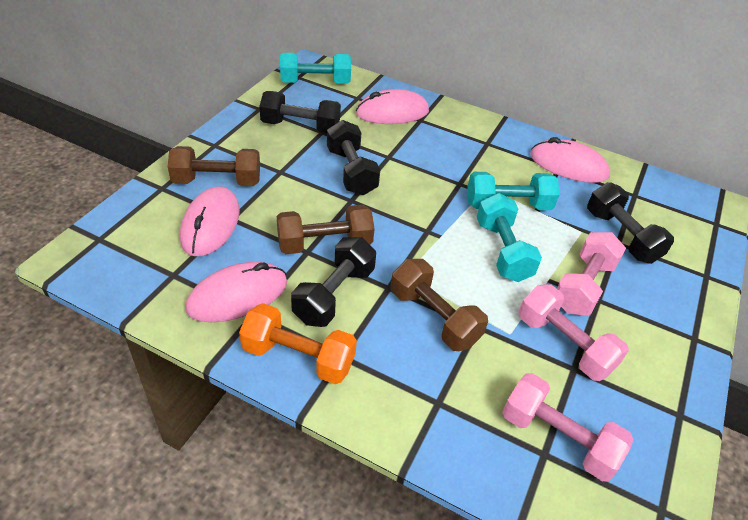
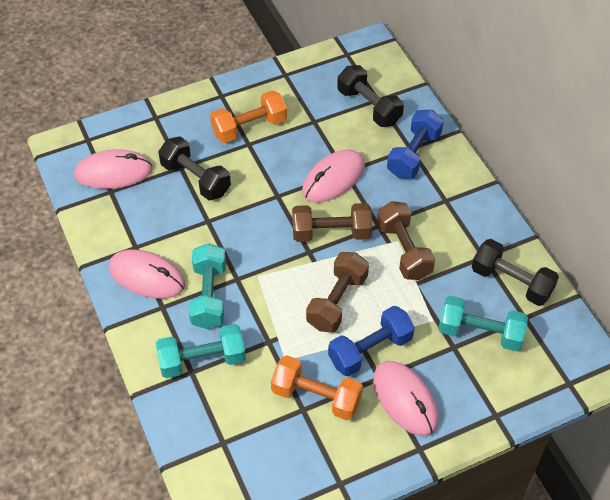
black dumbbell: 4 -> 3
blue dumbbell: 0 -> 2
orange dumbbell: 1 -> 2
pink dumbbell: 3 -> 0

